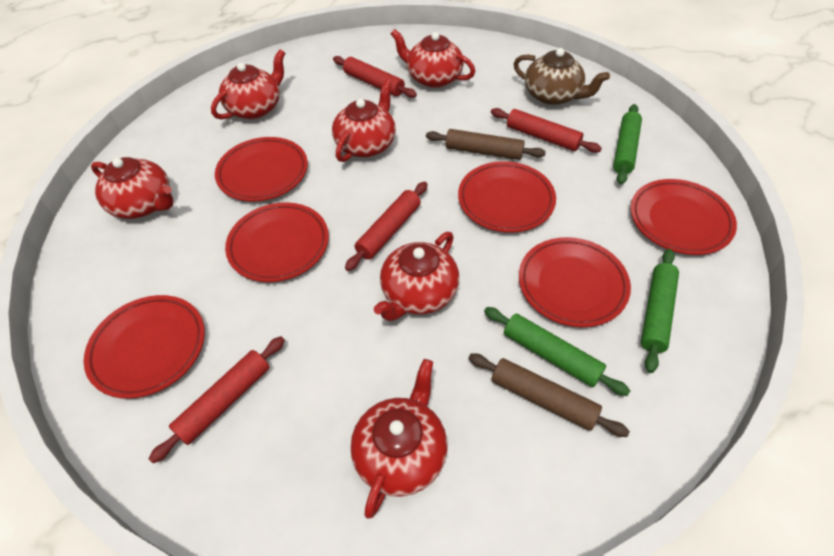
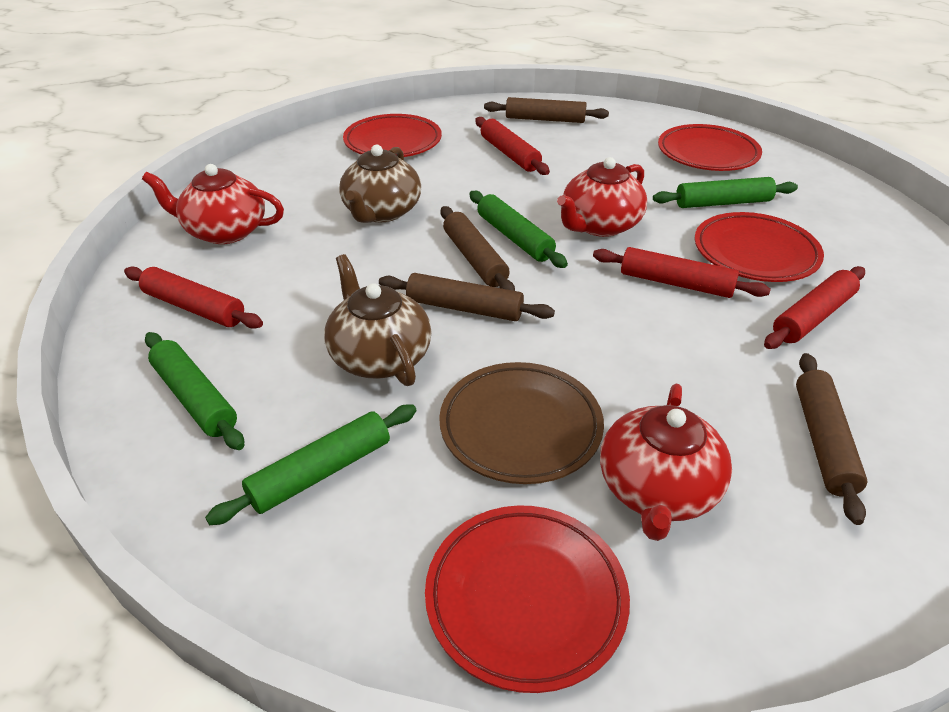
brown plate: 0 -> 1
brown rolling pin: 2 -> 4
brown teapot: 1 -> 2
green rolling pin: 3 -> 4
red plate: 6 -> 4
red teapot: 6 -> 3

